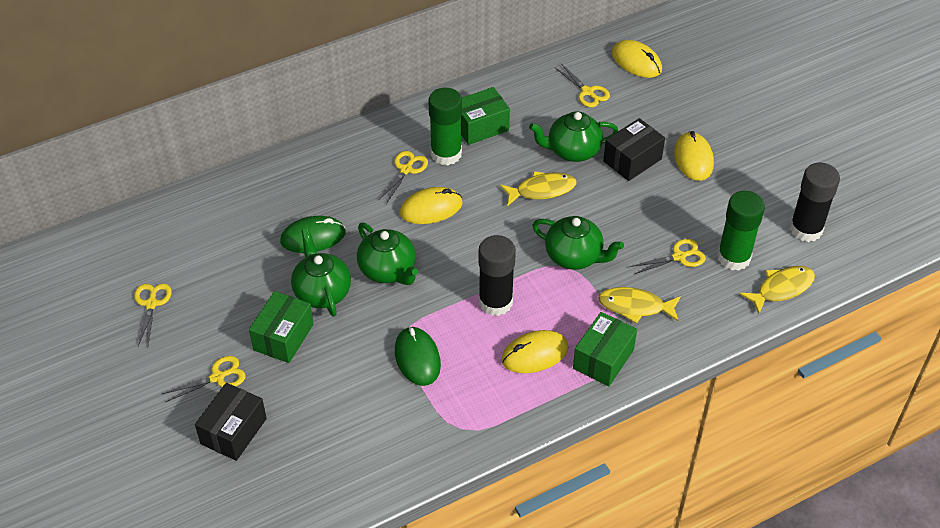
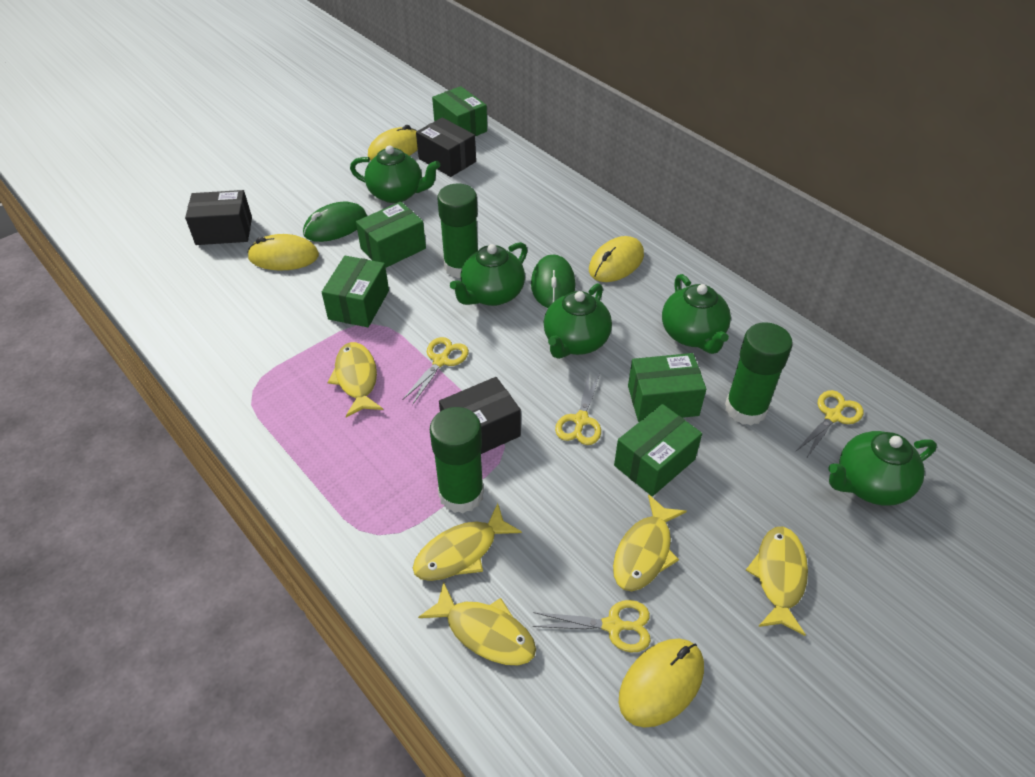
black box: 2 -> 3
black glue stick: 2 -> 0
green box: 3 -> 5
green glue stick: 2 -> 3
green teapot: 4 -> 5
yellow fish: 3 -> 5
yellow scissors: 5 -> 4

